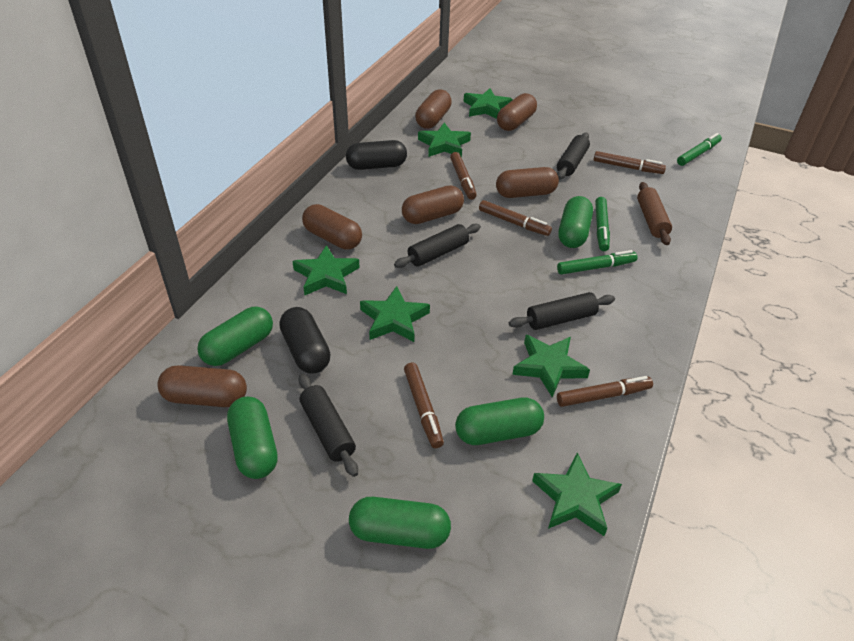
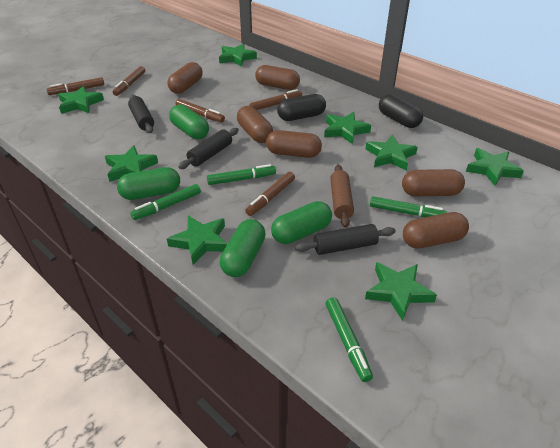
black rolling pin: 4 -> 3
green capsule: 5 -> 4
green marker: 3 -> 4
green star: 6 -> 8

